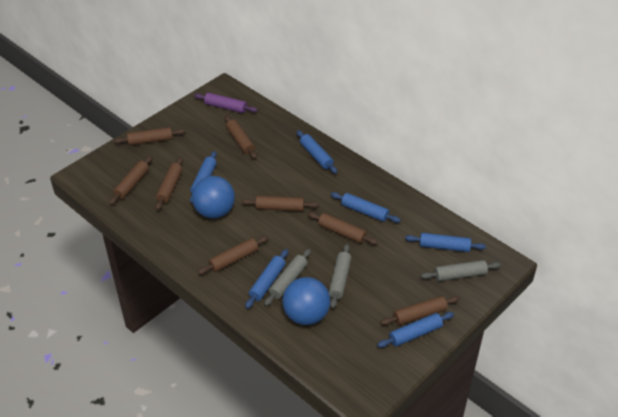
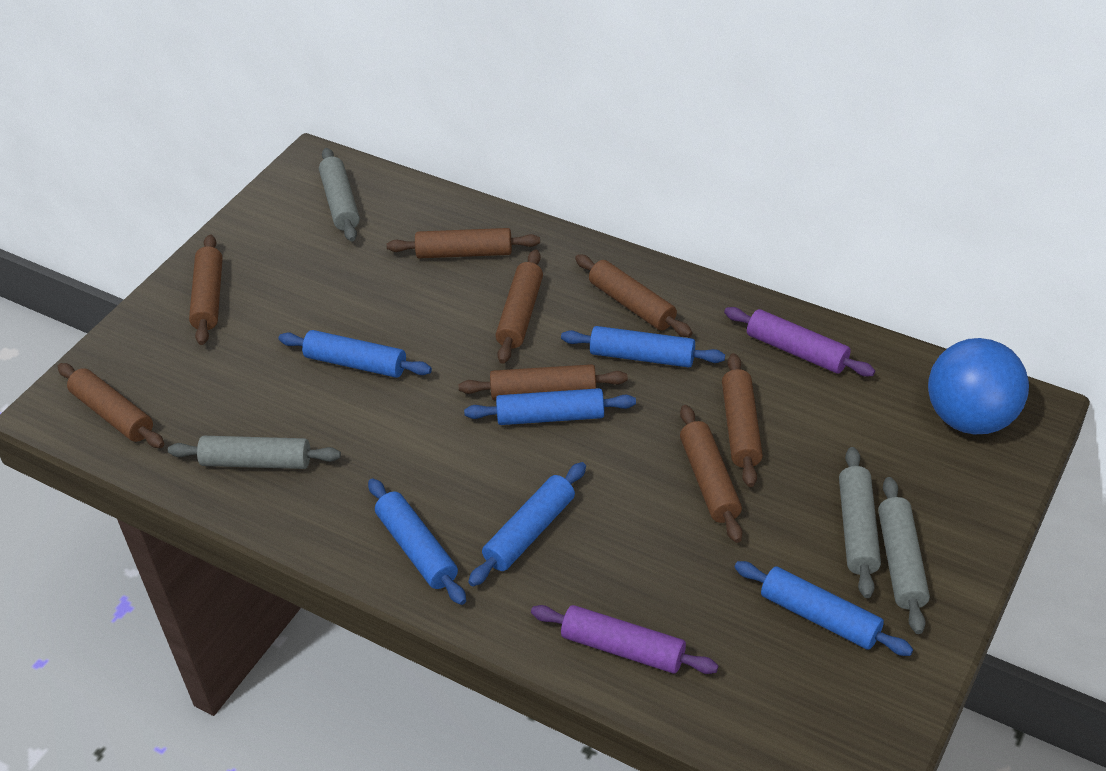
blue ball: 2 -> 1
grey rolling pin: 3 -> 4
purple rolling pin: 1 -> 2

